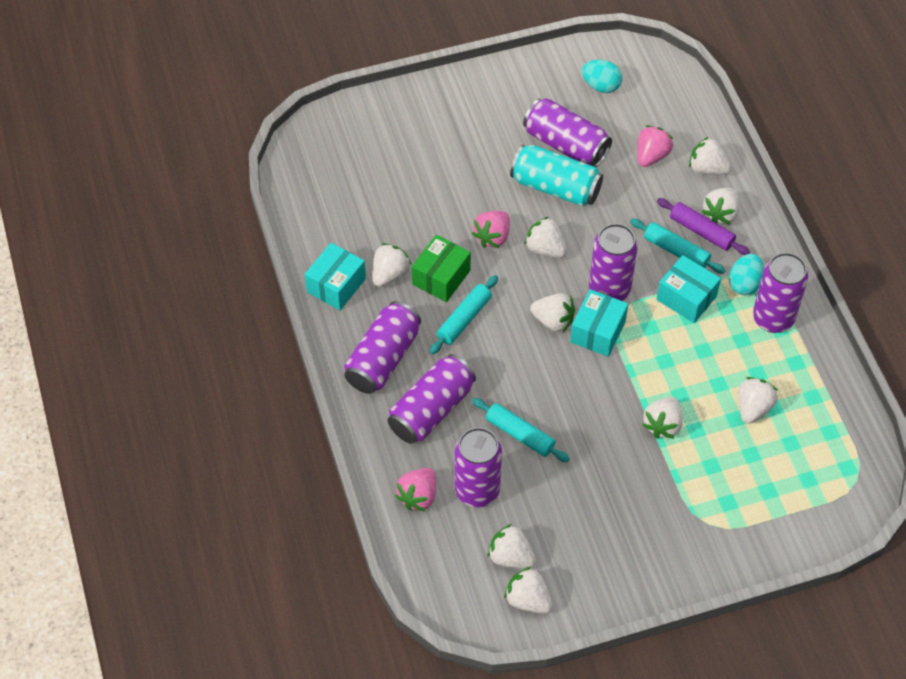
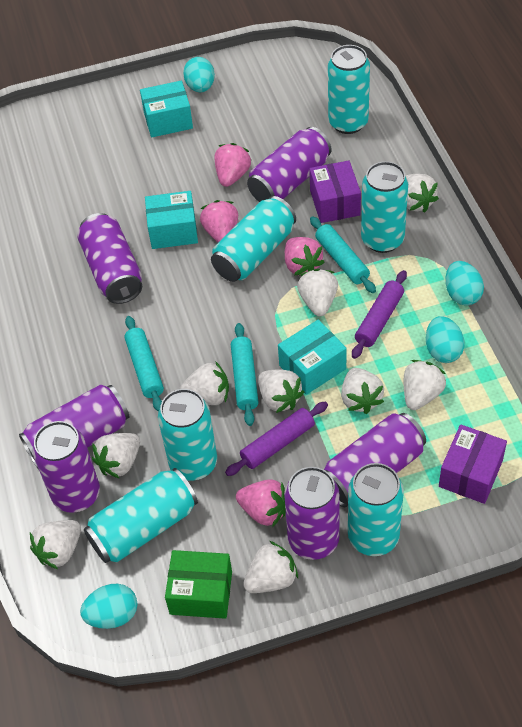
pink strawberry: 3 -> 4
purple box: 0 -> 2
purple rolling pin: 1 -> 2
turquoise can: 1 -> 6
turquoise egg: 2 -> 4

